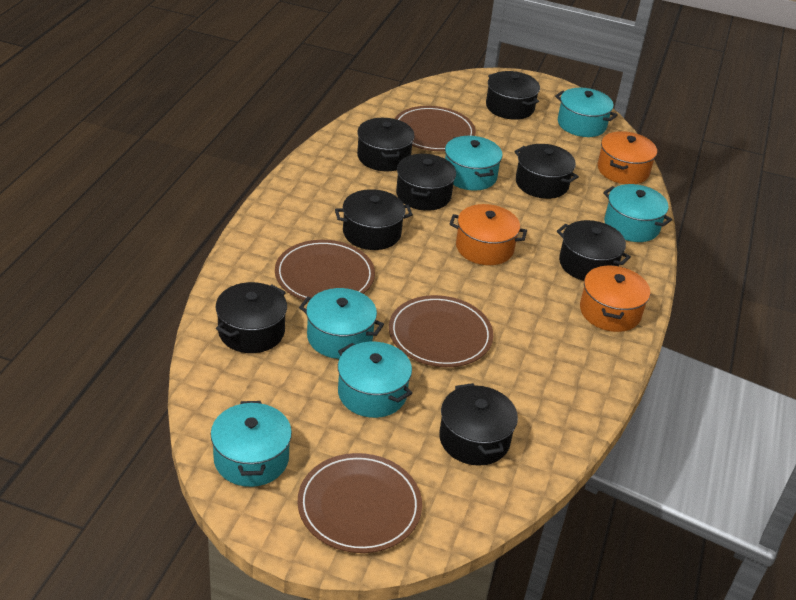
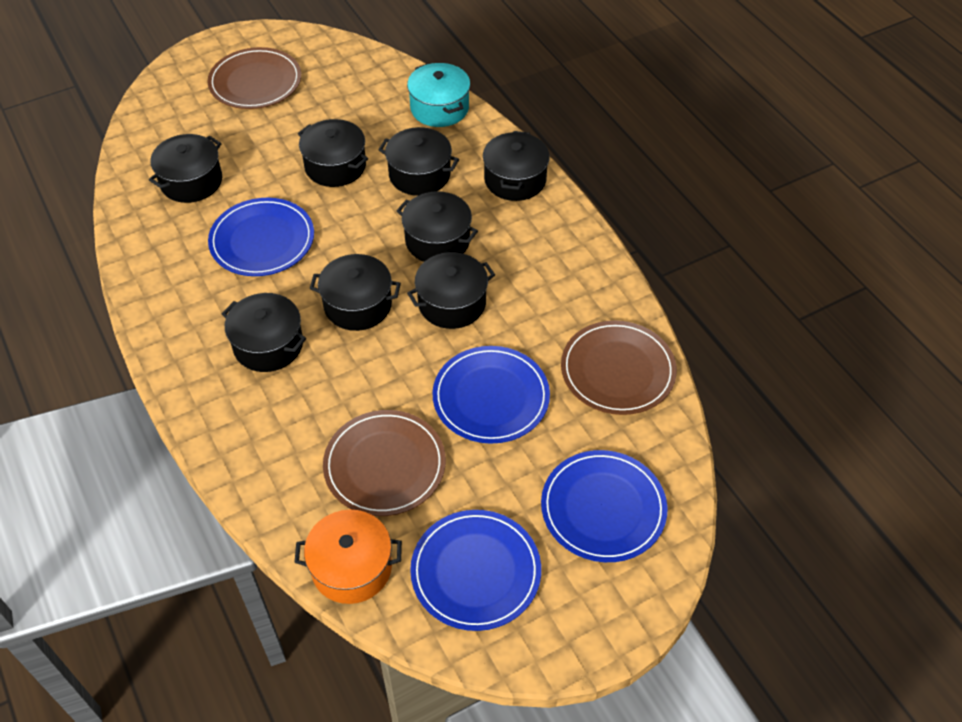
blue plate: 0 -> 4
brown plate: 4 -> 3
orange pot: 3 -> 1
turquoise pot: 6 -> 1

